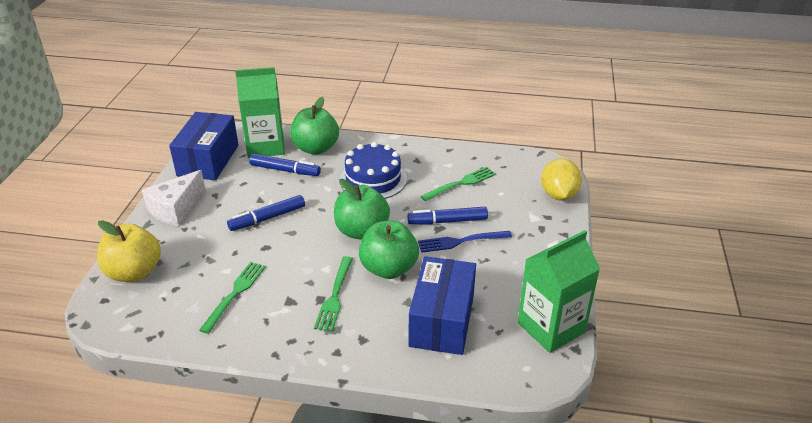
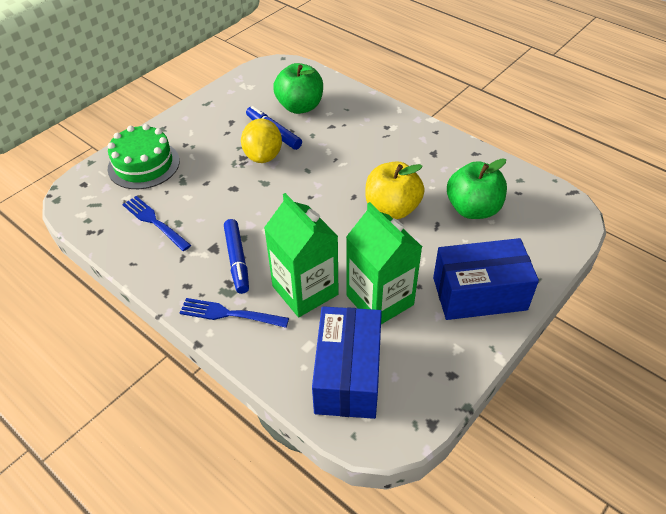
blue cake: 1 -> 0
blue fork: 1 -> 2
blue marker: 3 -> 2
green apple: 3 -> 2
green cake: 0 -> 1
green fork: 3 -> 0
white cheese: 1 -> 0

